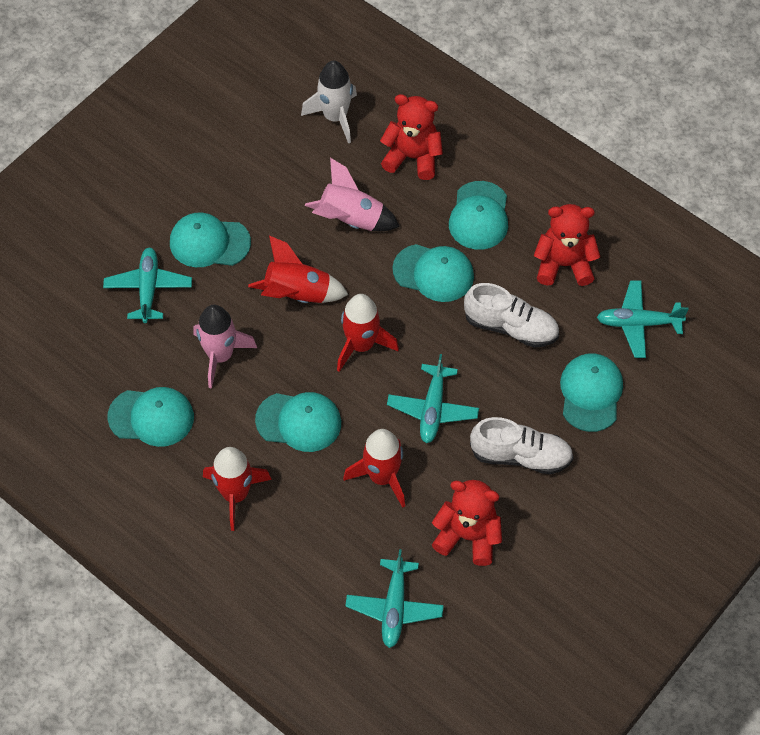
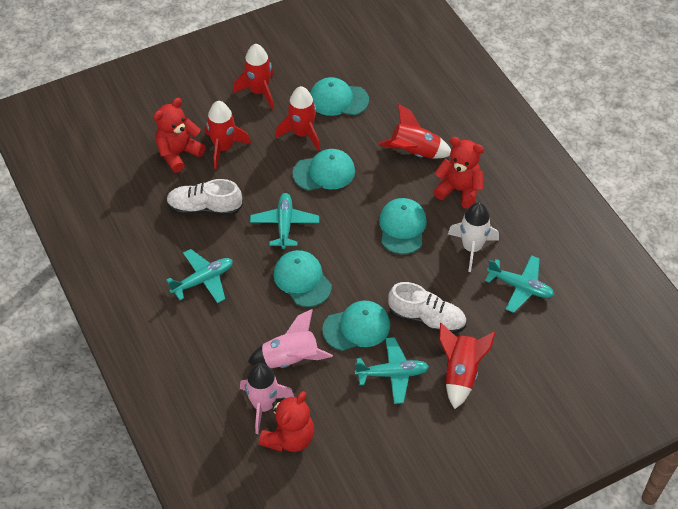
red rocket: 4 -> 5
turquoise cap: 6 -> 5

